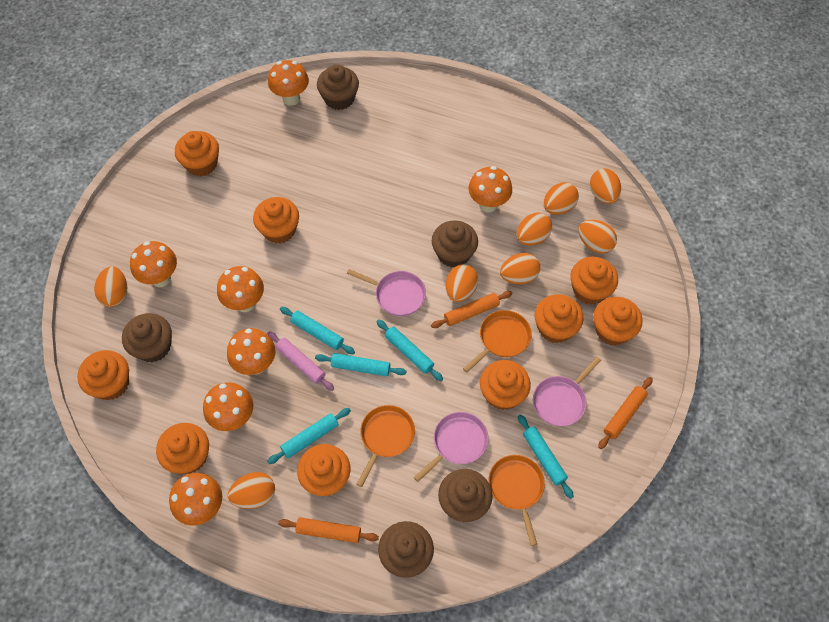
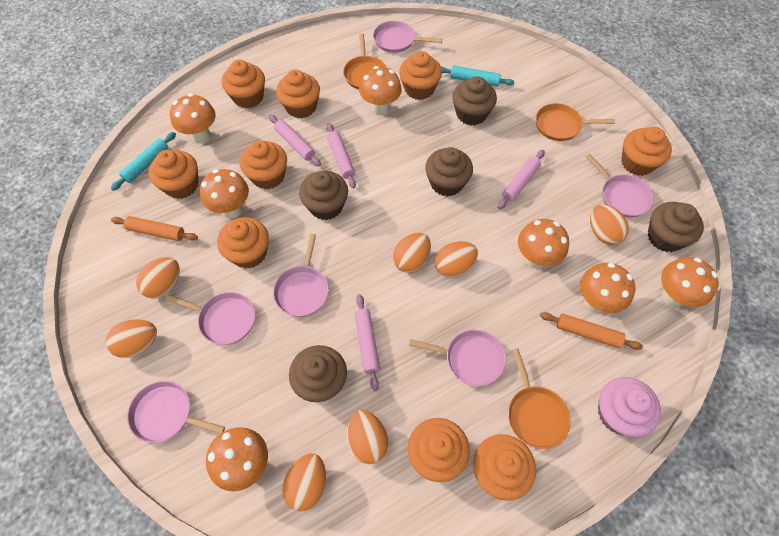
orange egg: 8 -> 7
orange rolling pin: 3 -> 2
pink cupcake: 0 -> 1
pink pan: 3 -> 6
pink rolling pin: 1 -> 4
turquoise rolling pin: 5 -> 2

